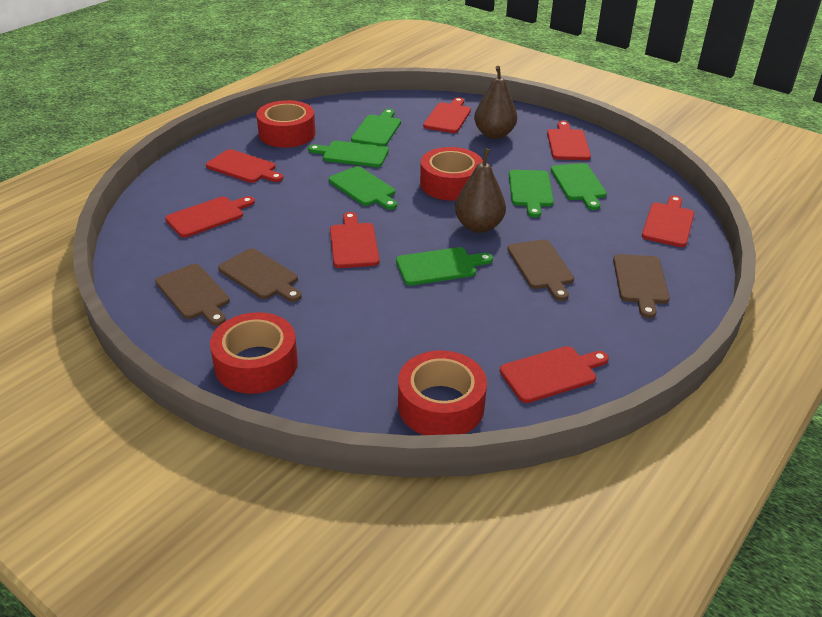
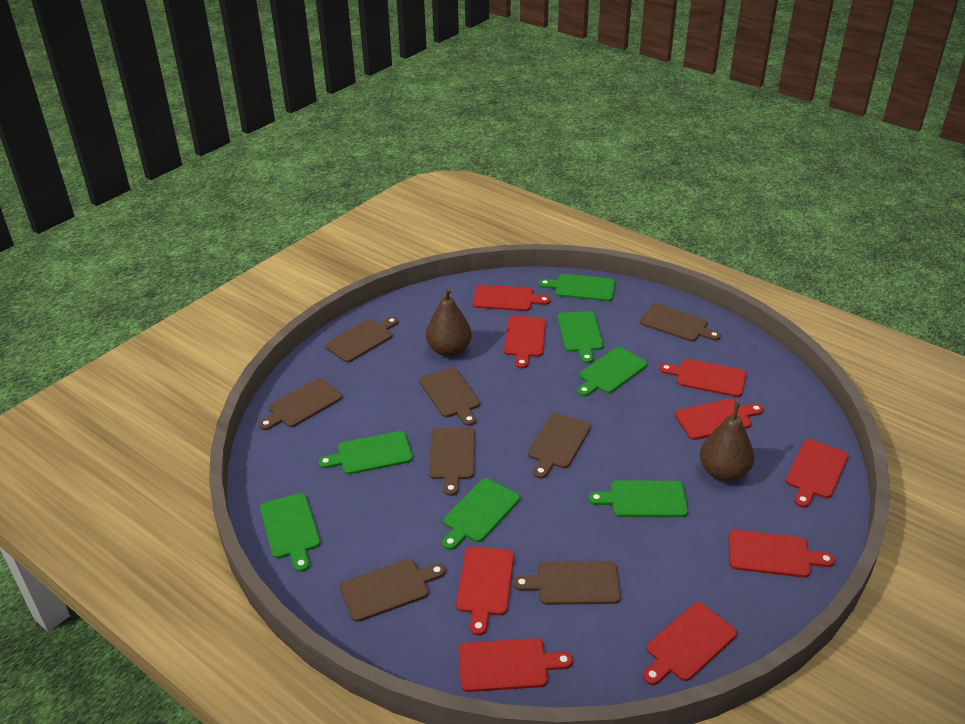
brown cutting board: 4 -> 8
green cutting board: 6 -> 7
red cutting board: 7 -> 9
red tape: 4 -> 0

